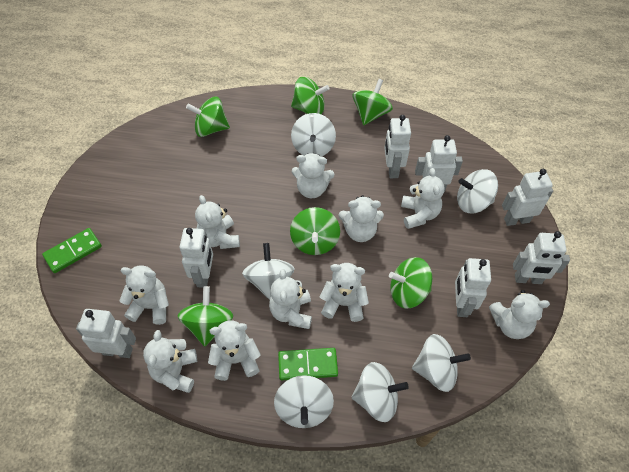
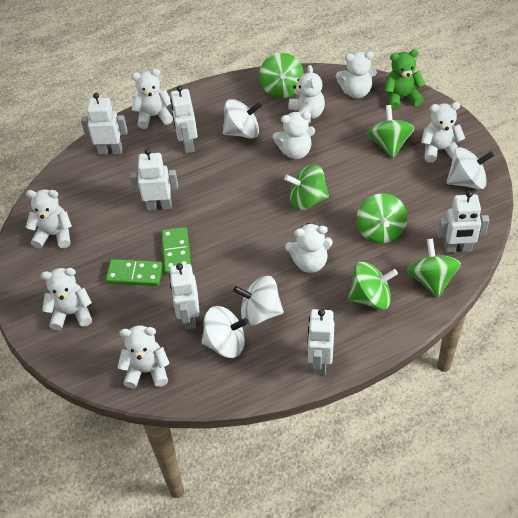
green teddy bear: 0 -> 1
white robot: 7 -> 6
white spinning top: 6 -> 4
white teddy bear: 10 -> 9

